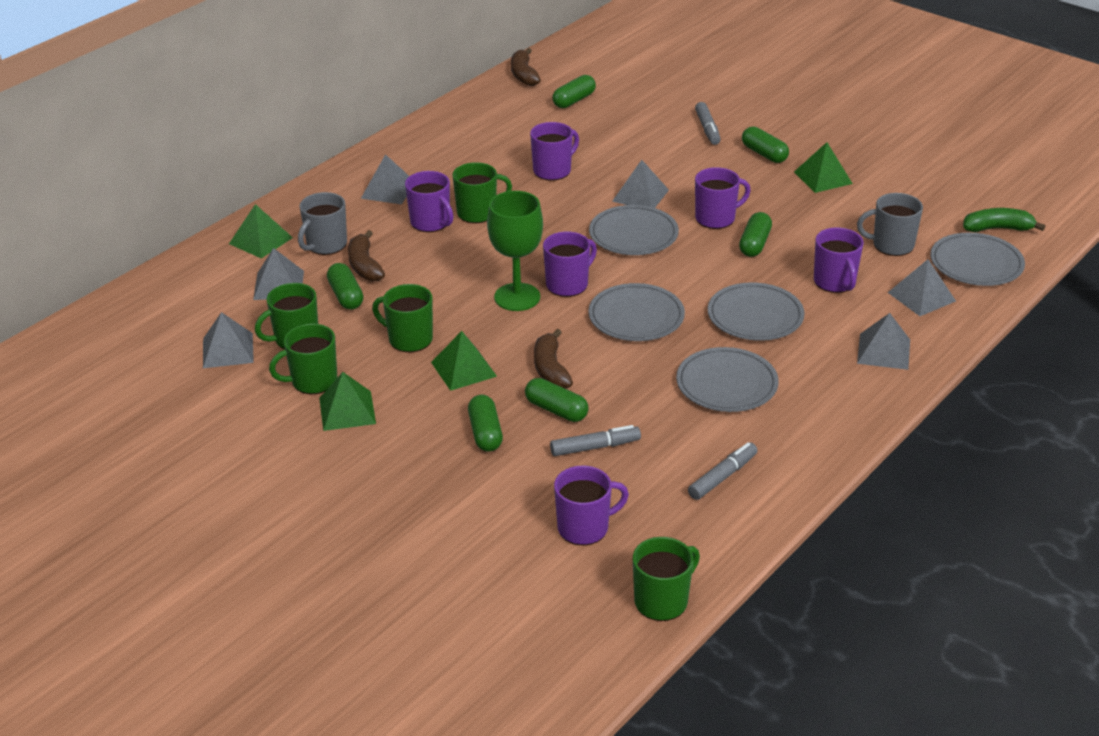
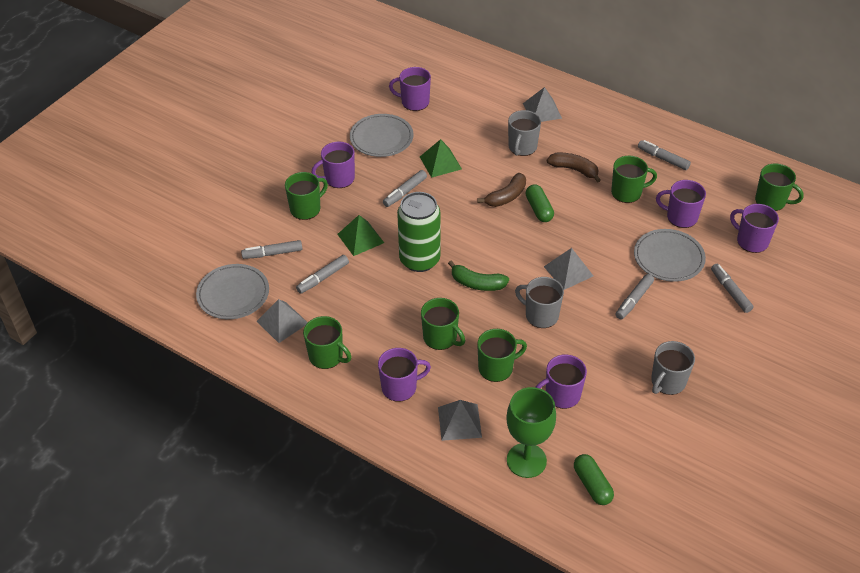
brown banana: 3 -> 2
green can: 0 -> 1
green capsule: 6 -> 2
green mug: 5 -> 6
green pyramid: 4 -> 2
grey marker: 3 -> 6
grey mug: 2 -> 3
grey plate: 5 -> 3
grey pyramid: 6 -> 4

